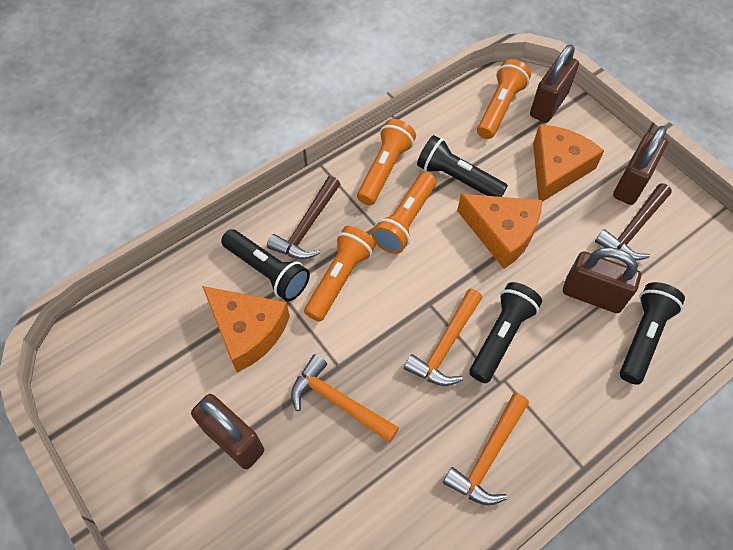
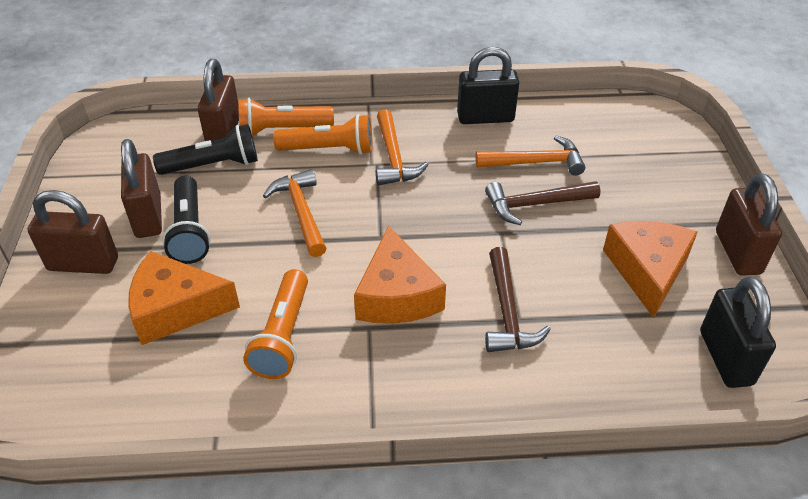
black flashlight: 4 -> 2
black padlock: 0 -> 2
orange flashlight: 4 -> 3

